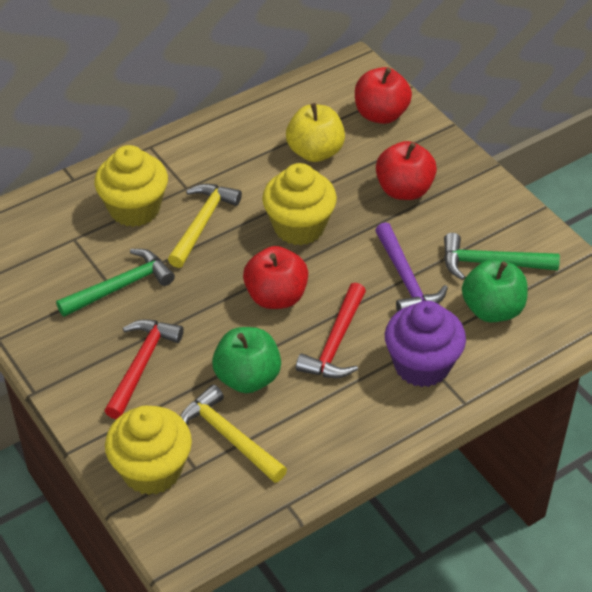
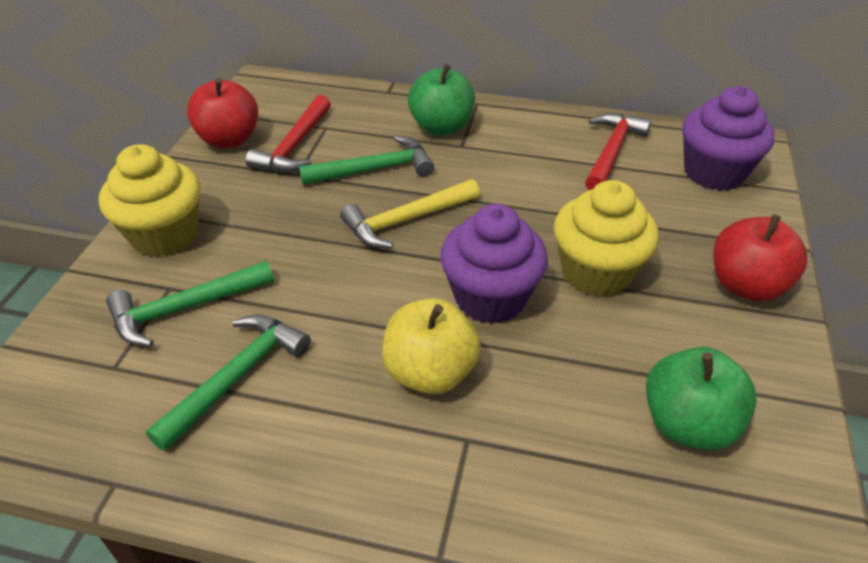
green hammer: 2 -> 3
purple cupcake: 1 -> 2
purple hammer: 1 -> 0
red apple: 3 -> 2
yellow cupcake: 3 -> 2
yellow hammer: 2 -> 1

